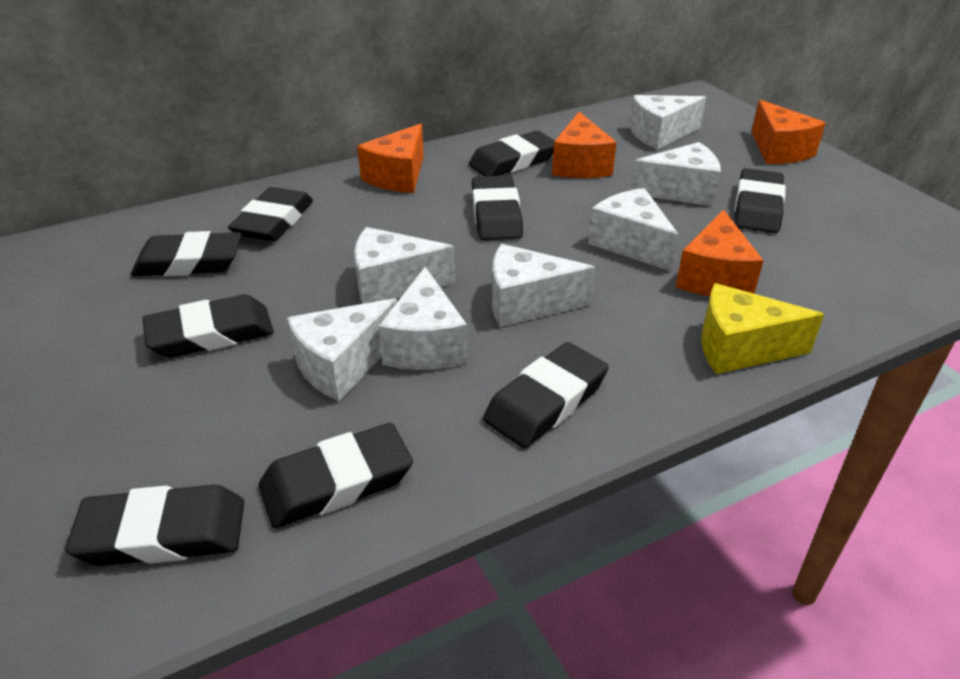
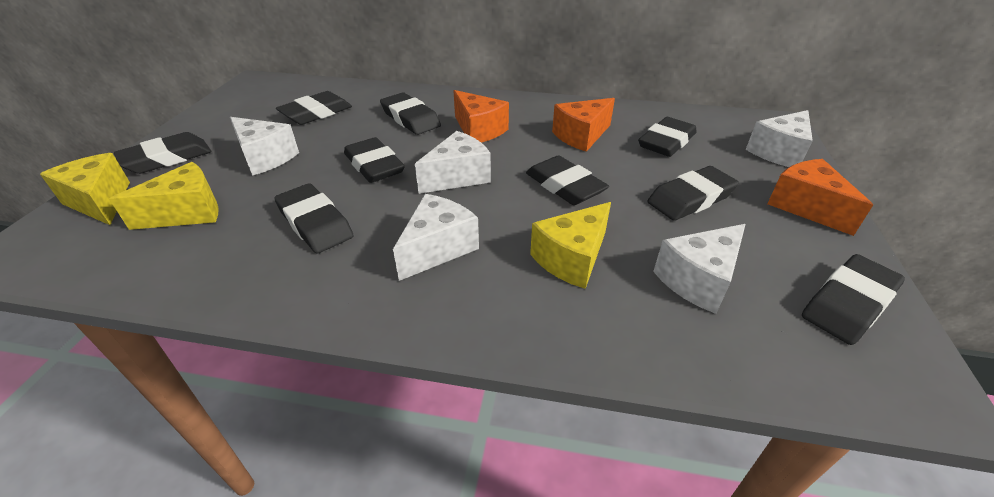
orange cheese: 4 -> 3
white cheese: 7 -> 5
yellow cheese: 1 -> 3

